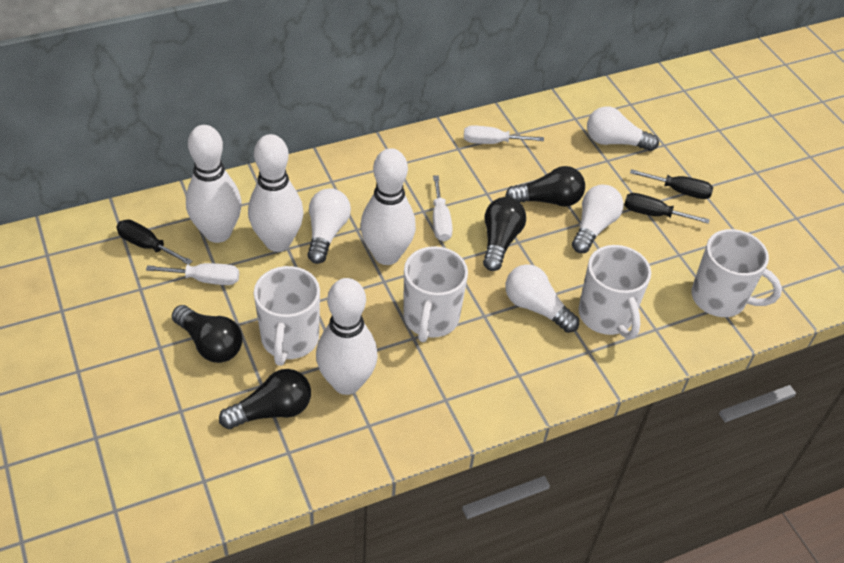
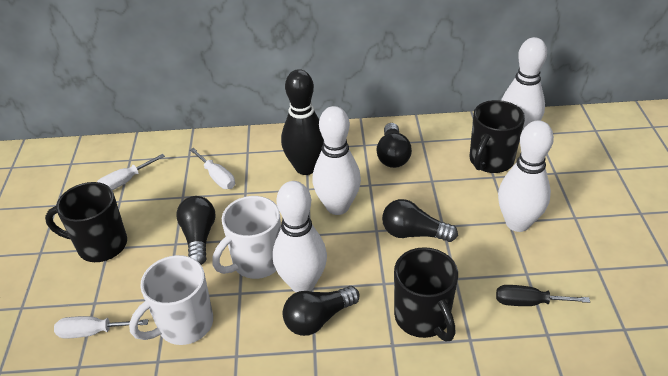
black bowling pin: 0 -> 1
black mug: 0 -> 3
black screwdriver: 3 -> 1
white light bulb: 4 -> 0
white mug: 4 -> 2

